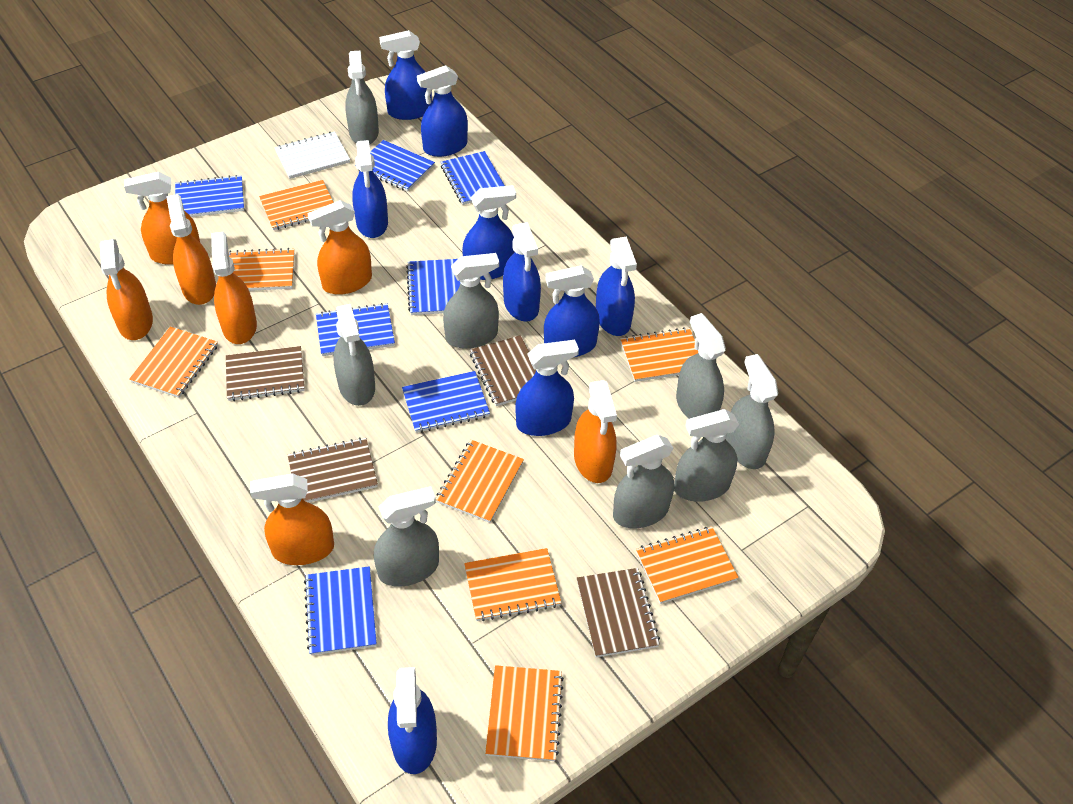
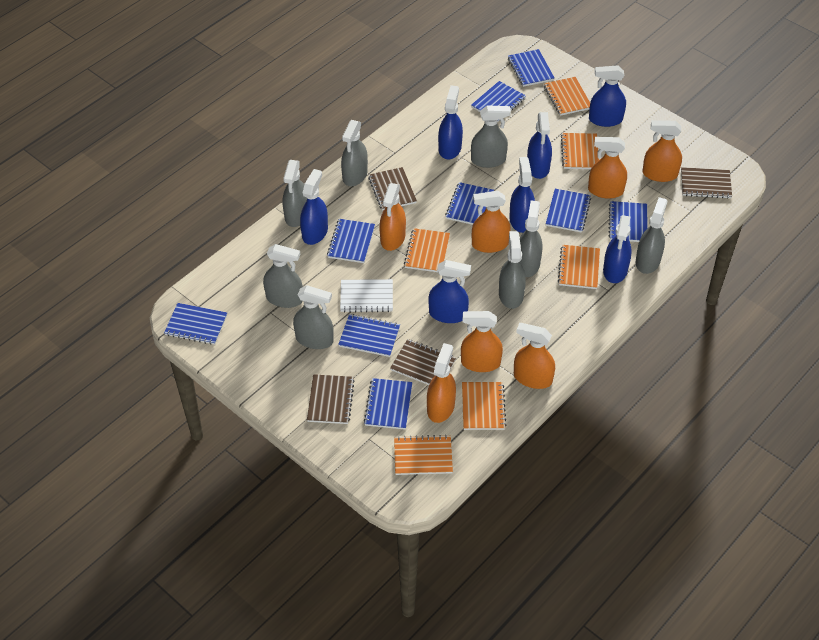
blue notebook: 7 -> 9
blue spray bottle: 9 -> 7
orange notebook: 8 -> 6

